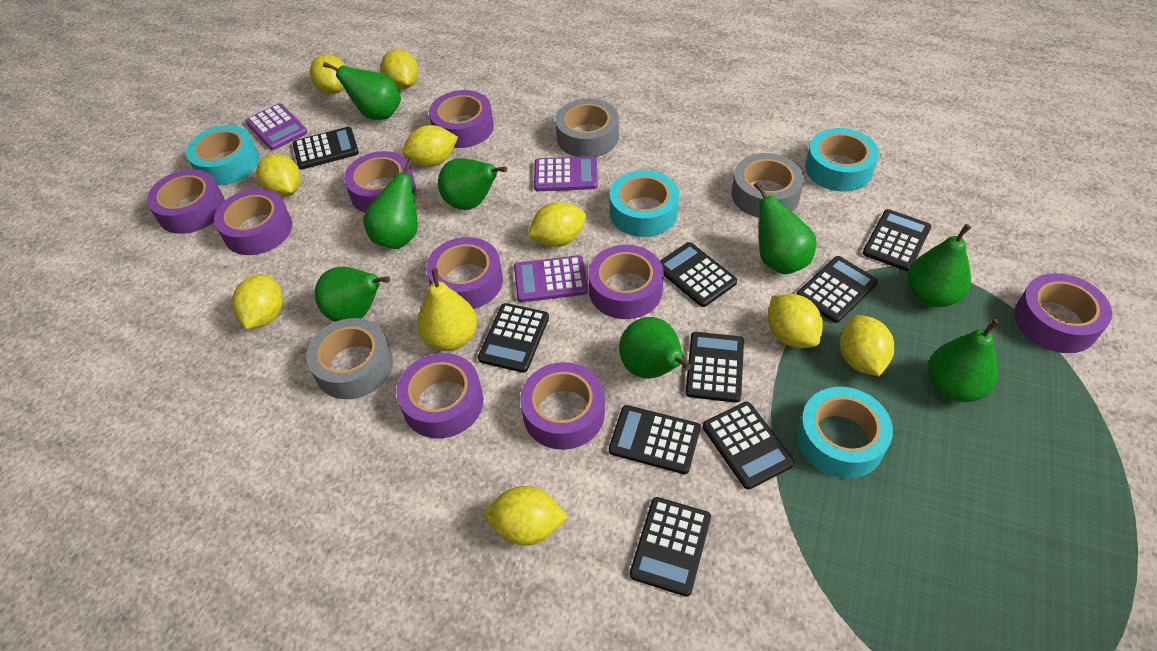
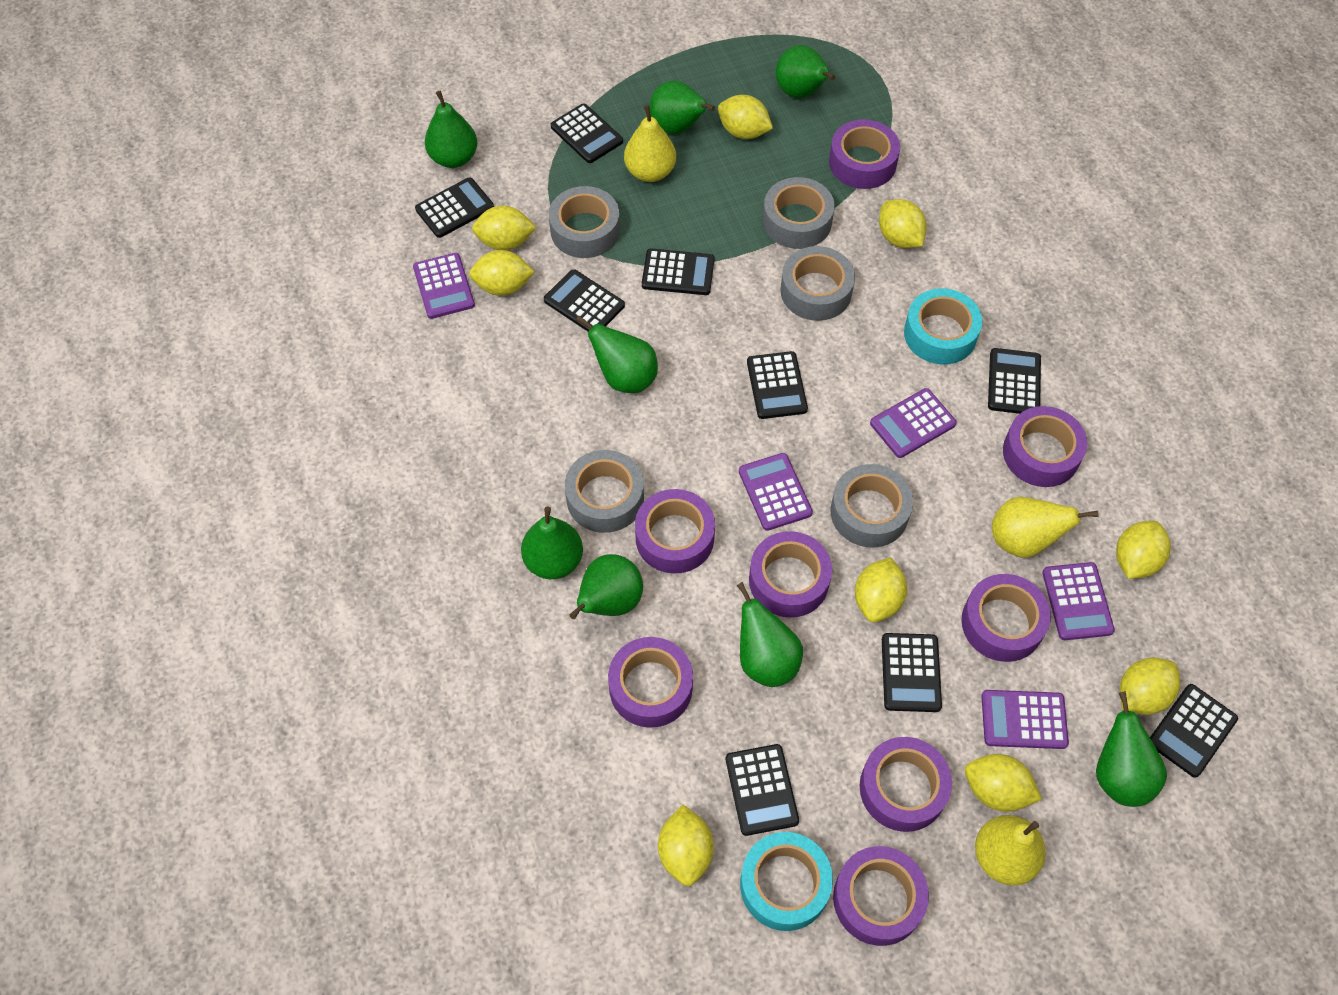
grey tape: 3 -> 5
purple calculator: 3 -> 5
purple tape: 9 -> 8
turquoise tape: 4 -> 2
yellow pear: 1 -> 3

